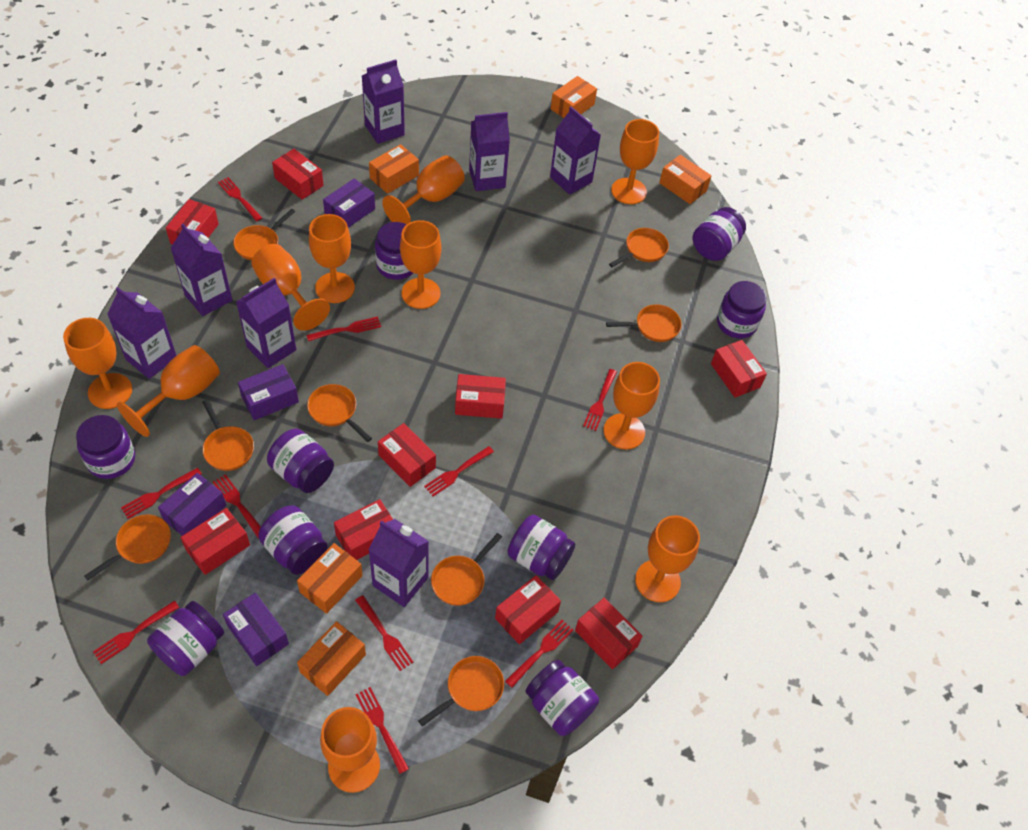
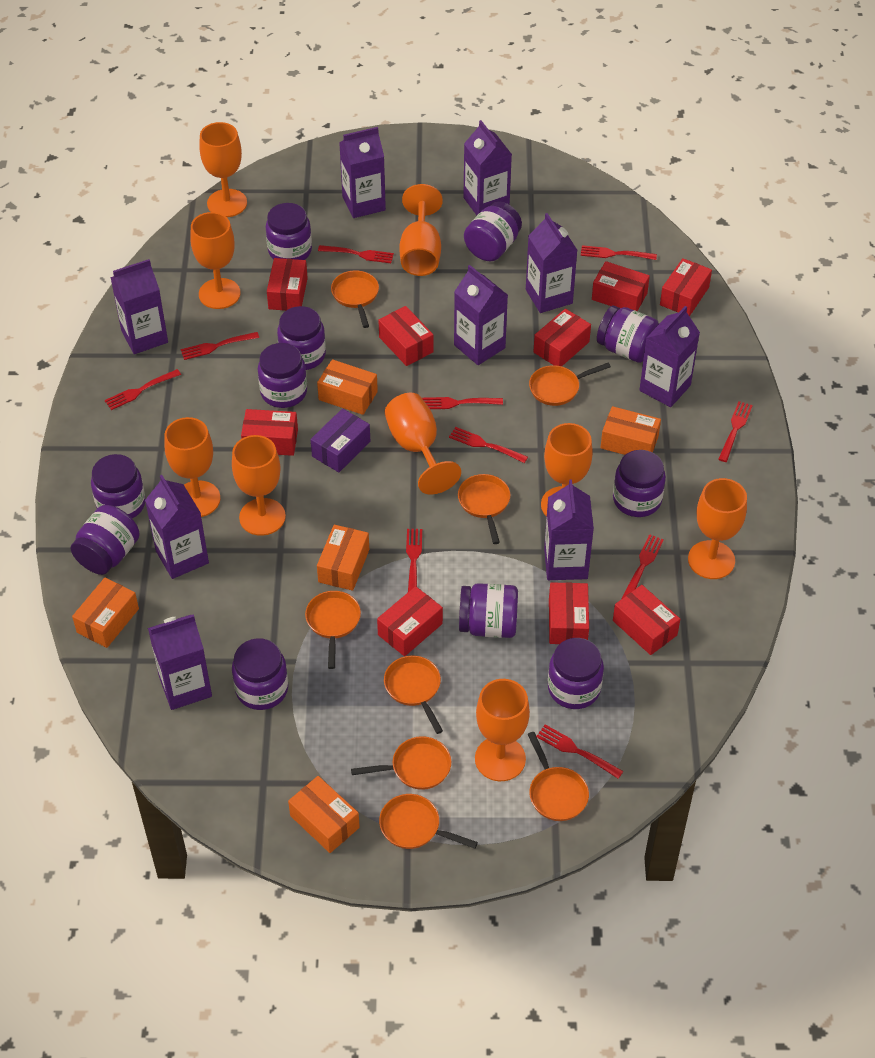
orange goblet: 10 -> 9
purple box: 4 -> 1
purple carton: 7 -> 9
purple jar: 9 -> 11

